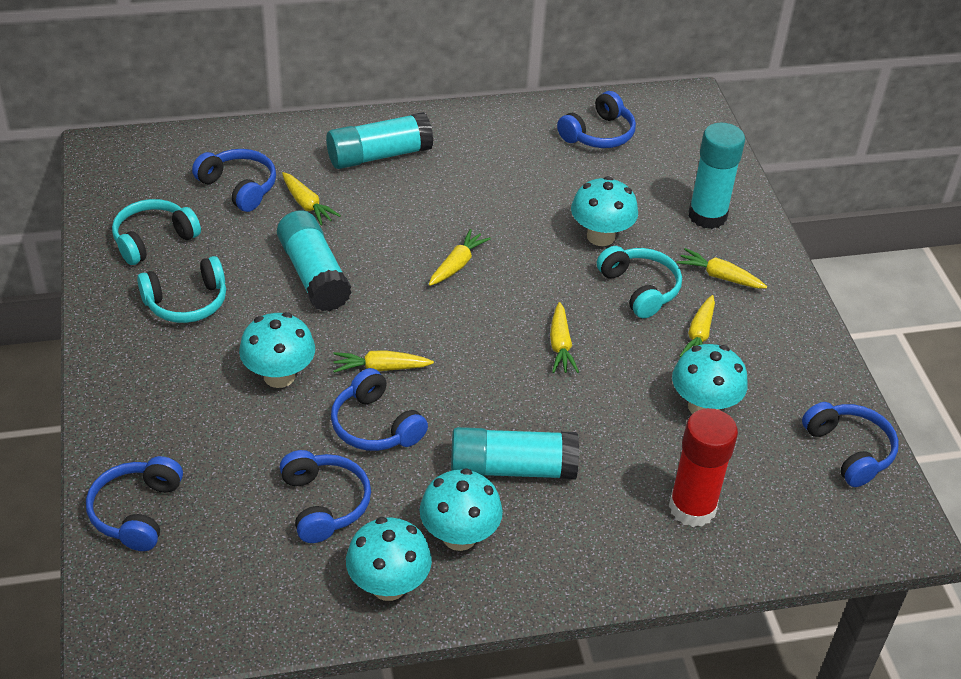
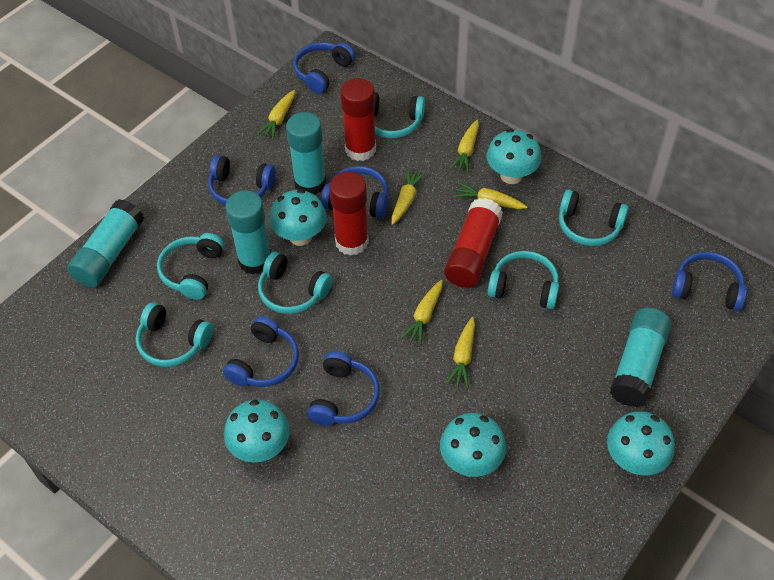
red glue stick: 1 -> 3
turquoise headphones: 3 -> 6

